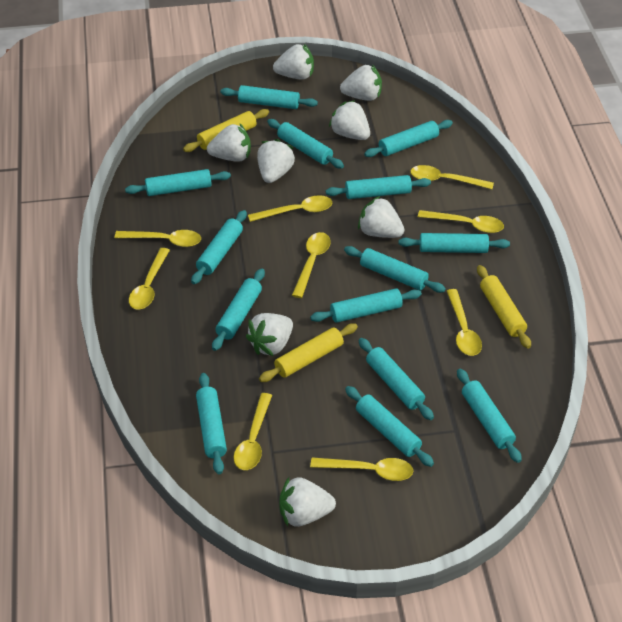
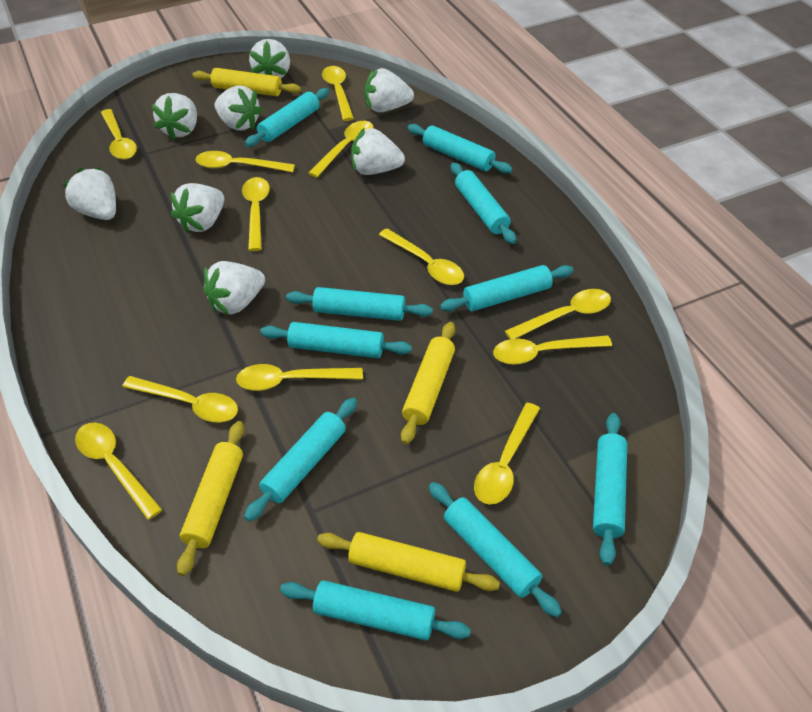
turquoise rolling pin: 14 -> 10
yellow rolling pin: 3 -> 4
yellow spoon: 9 -> 12

